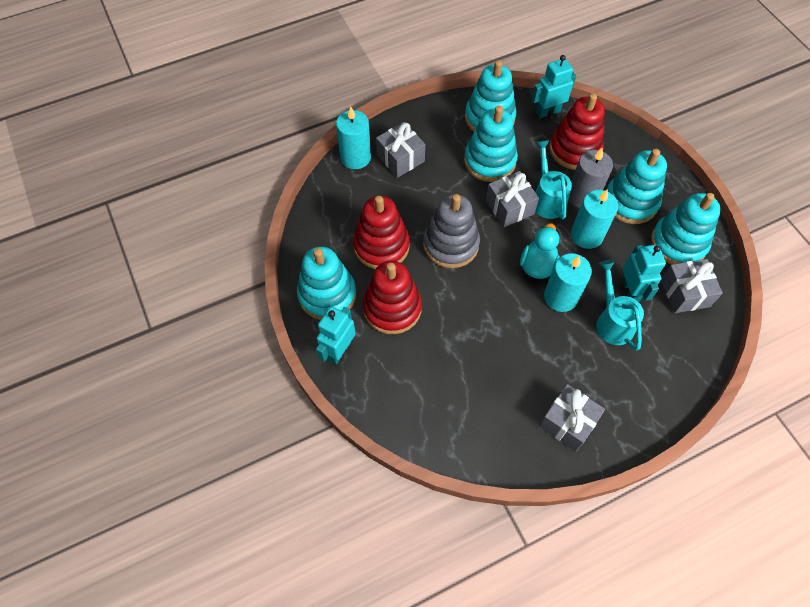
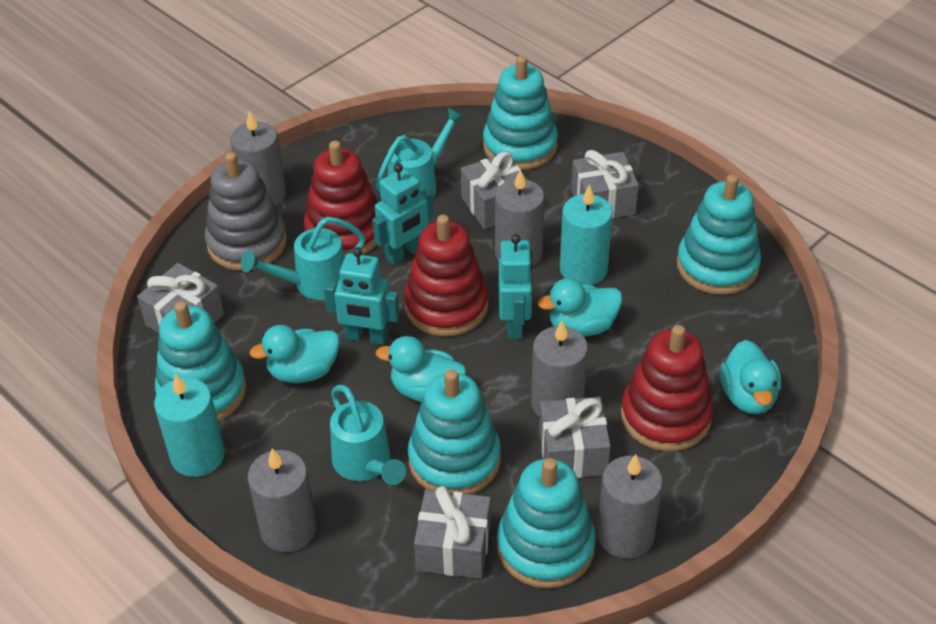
grey candle: 1 -> 5
grey gift: 4 -> 5
turquoise candle: 3 -> 2
turquoise duck: 1 -> 4
turquoise watering can: 2 -> 3

